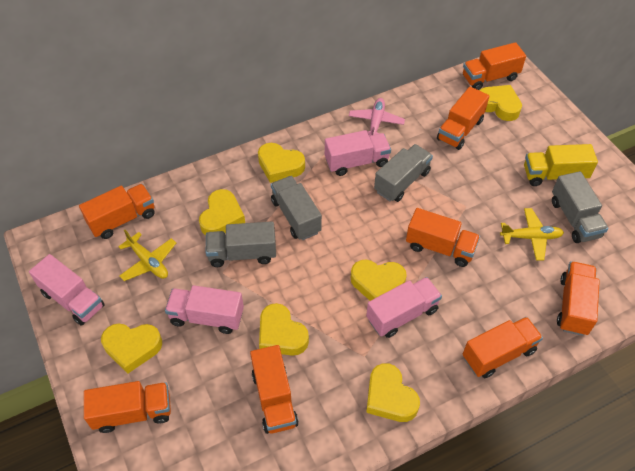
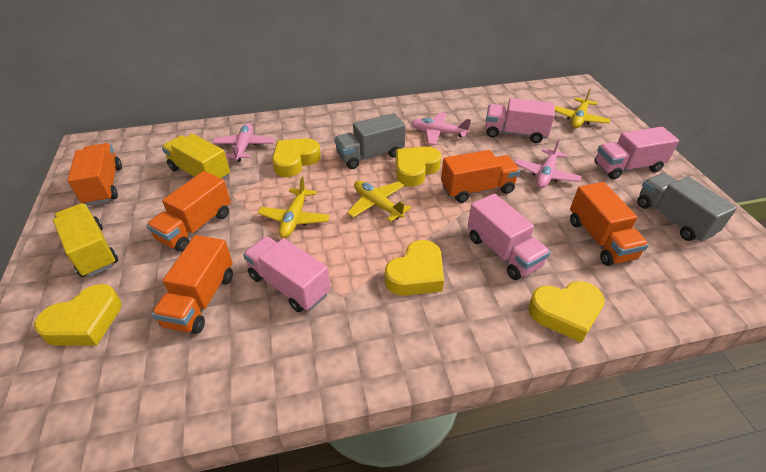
grey truck: 4 -> 2
orange truck: 8 -> 5
pink plane: 1 -> 3
yellow heart: 7 -> 5
yellow plane: 2 -> 3
yellow truck: 1 -> 2

